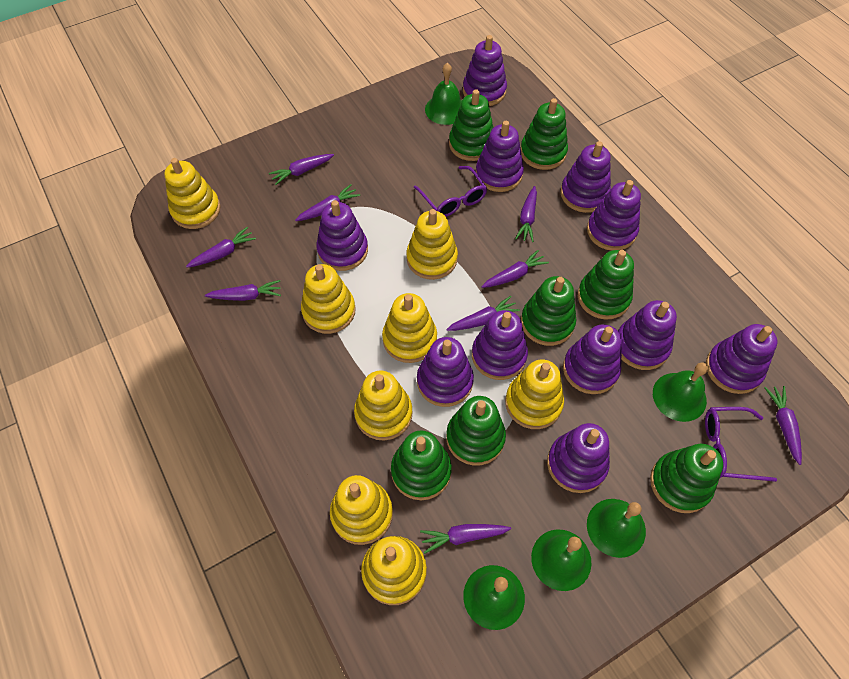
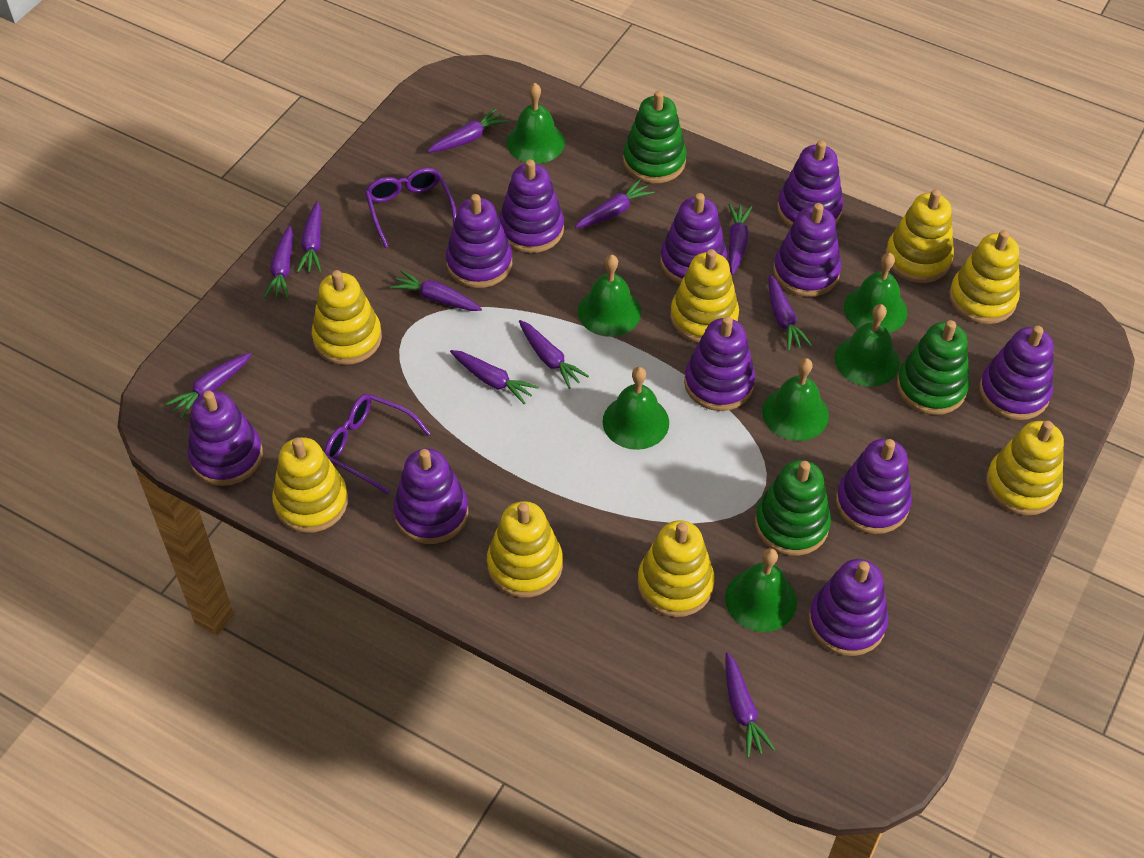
green bell: 5 -> 7
green stacking toy: 7 -> 3
purple carrot: 9 -> 11

